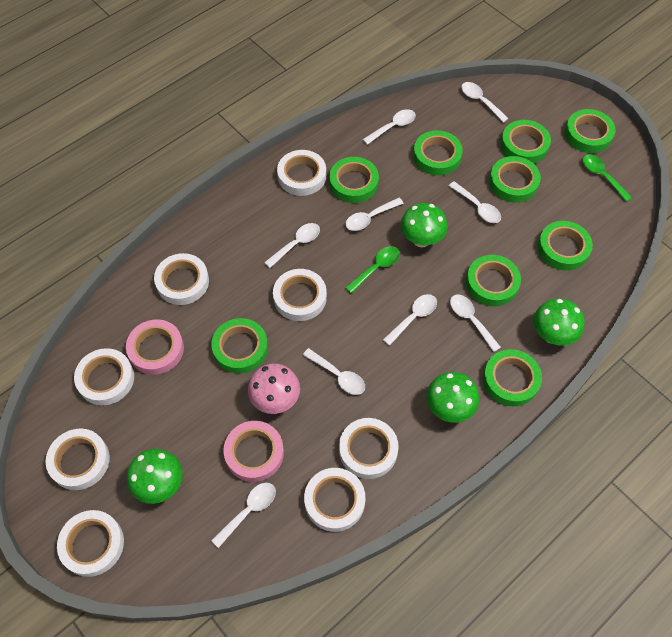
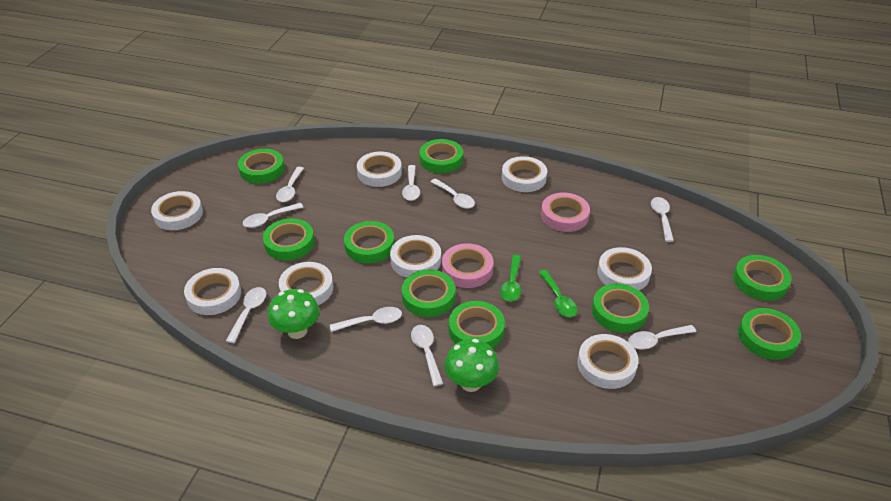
green mushroom: 4 -> 2
pink mushroom: 1 -> 0

